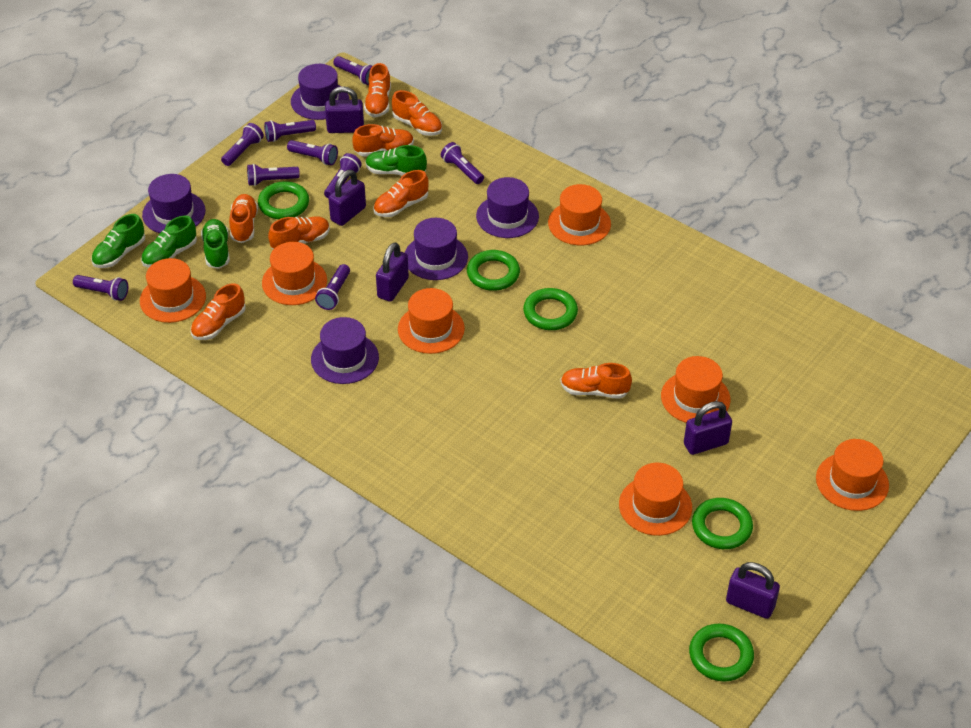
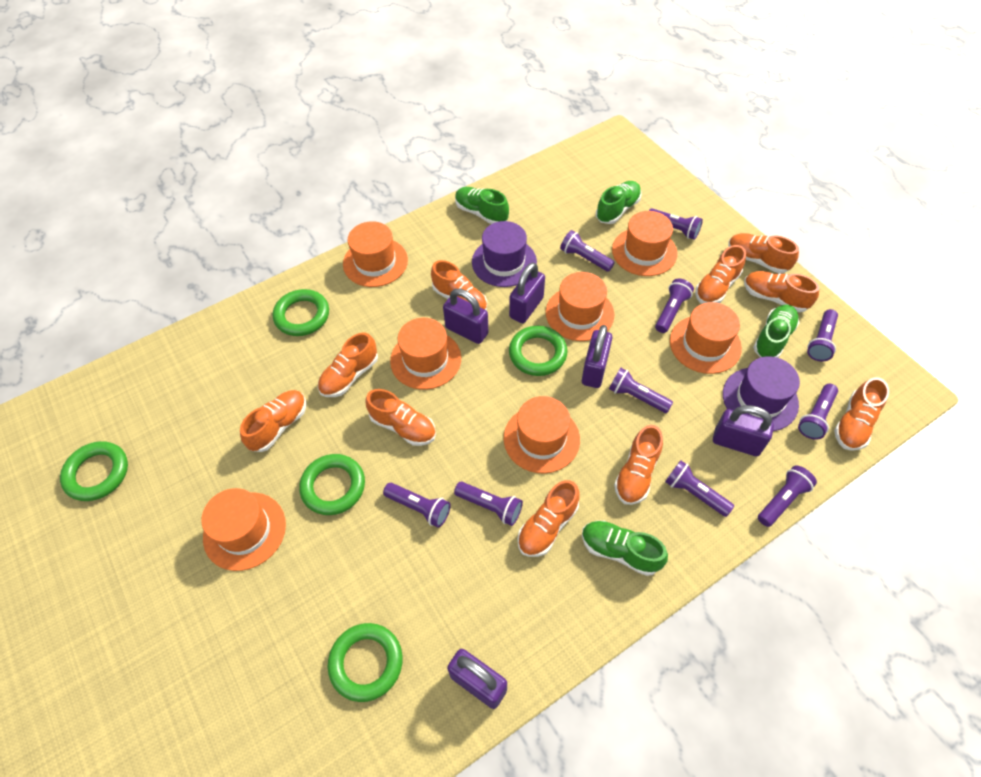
orange shoe: 8 -> 10
purple flashlight: 9 -> 10
purple hat: 5 -> 2

